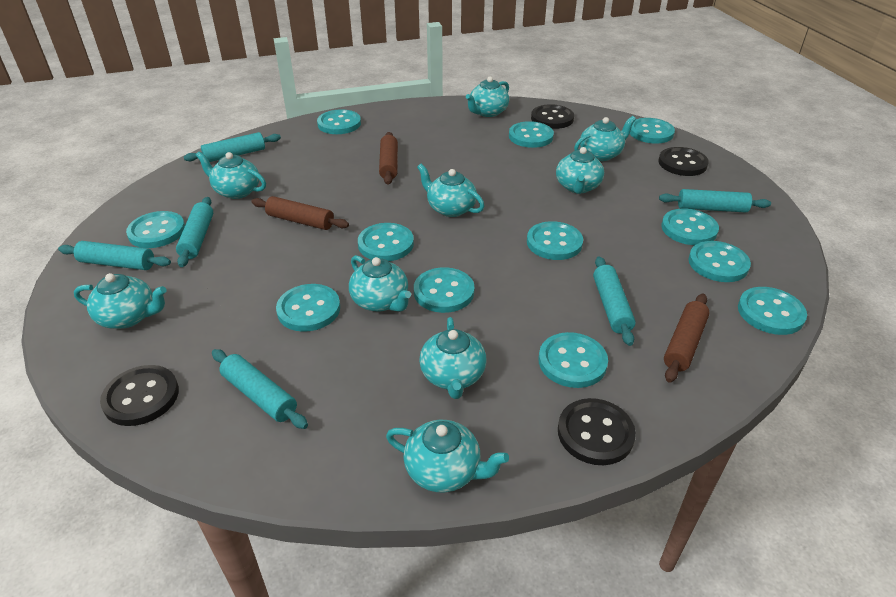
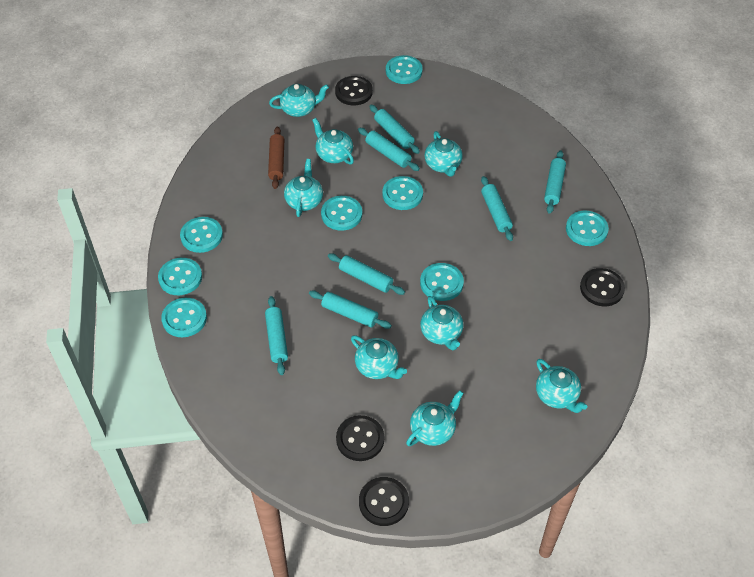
brown rolling pin: 3 -> 1
turquoise button: 12 -> 8
turquoise rolling pin: 6 -> 7
turquoise teapot: 9 -> 8

